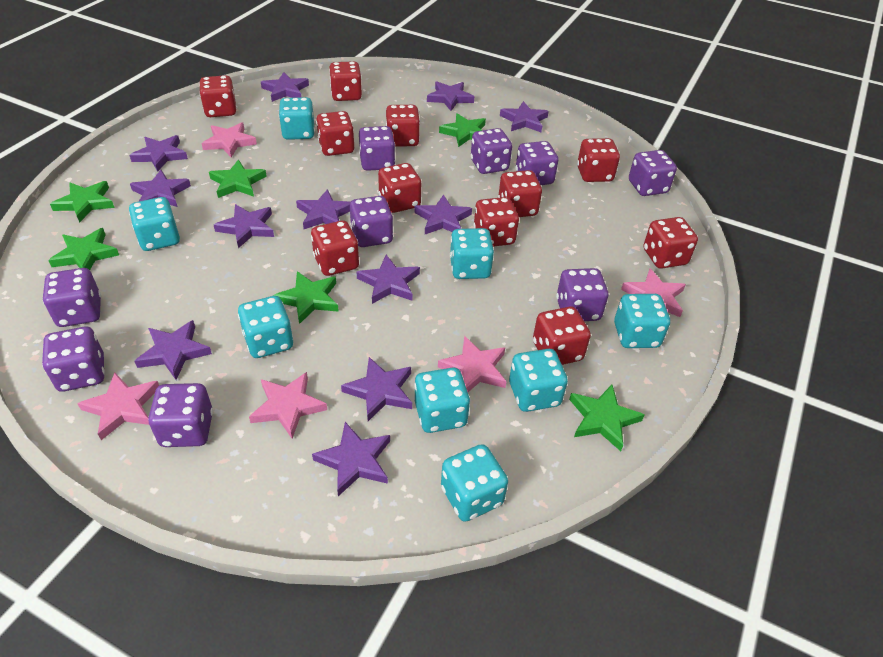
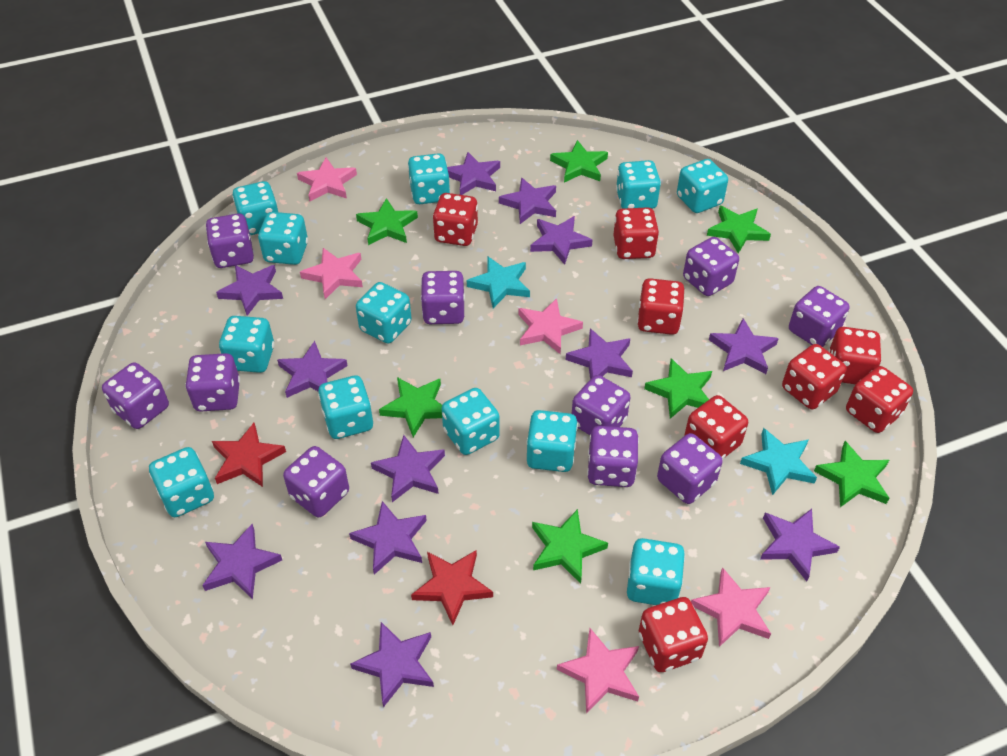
green star: 6 -> 7
purple dice: 9 -> 10
red dice: 11 -> 8
red star: 0 -> 2
turquoise dice: 8 -> 12
turquoise star: 0 -> 2

